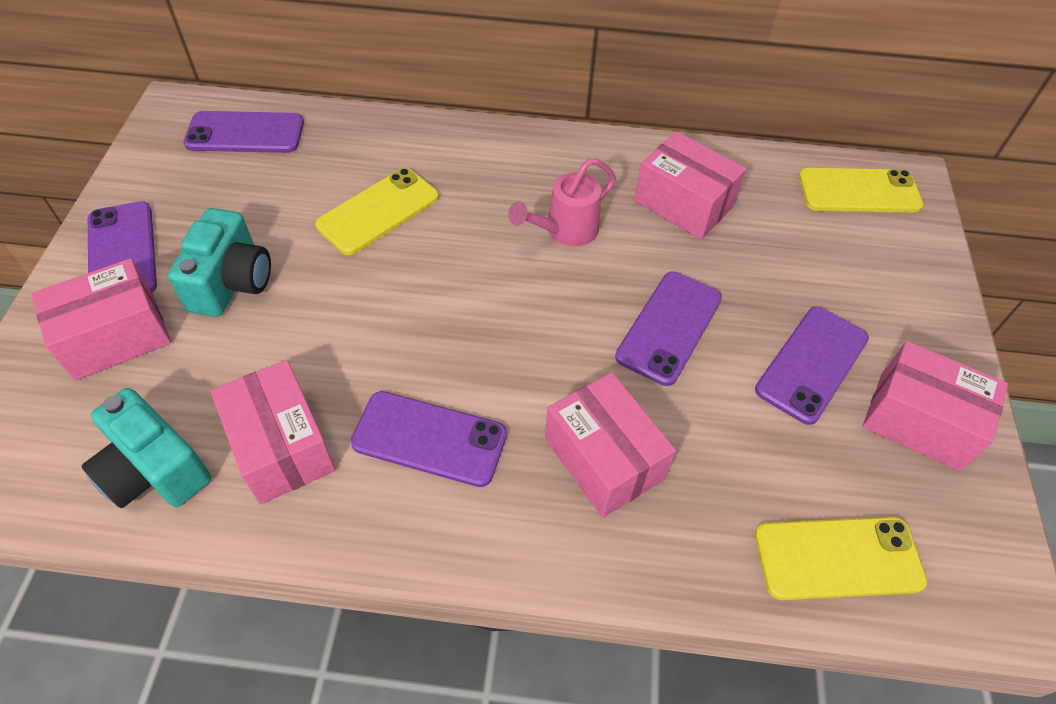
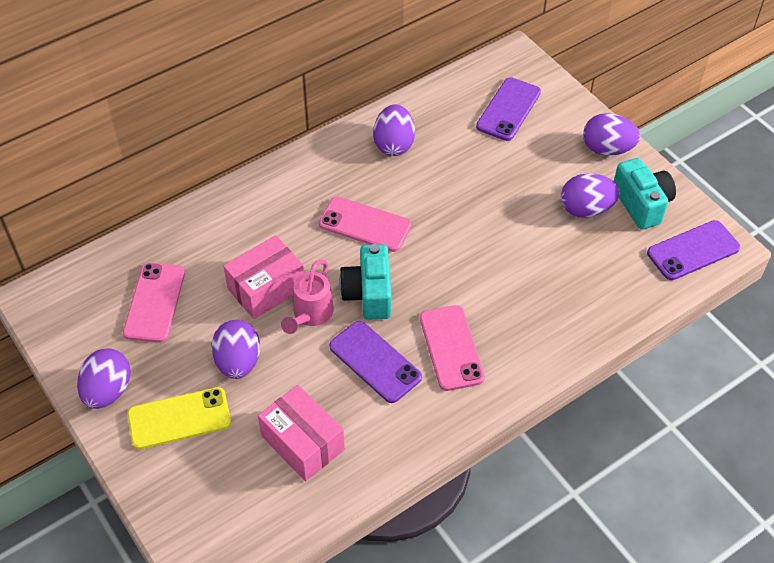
pink box: 5 -> 2
pink phone: 0 -> 3
purple egg: 0 -> 5
purple phone: 5 -> 3
yellow phone: 3 -> 1

